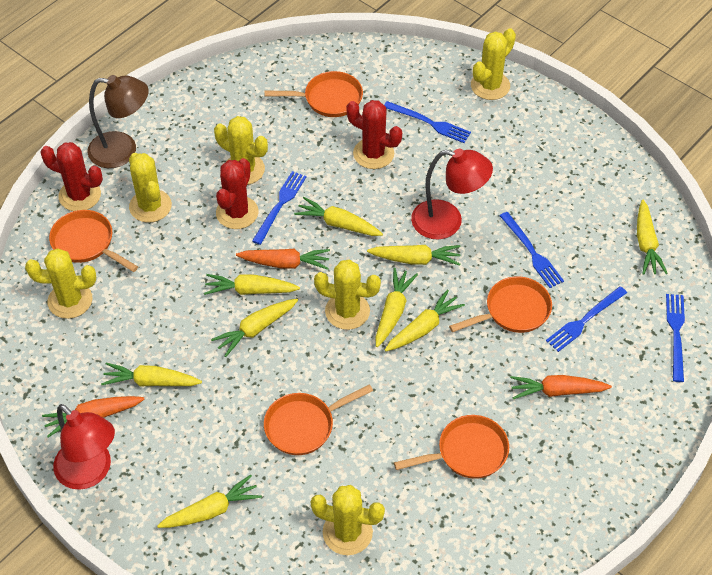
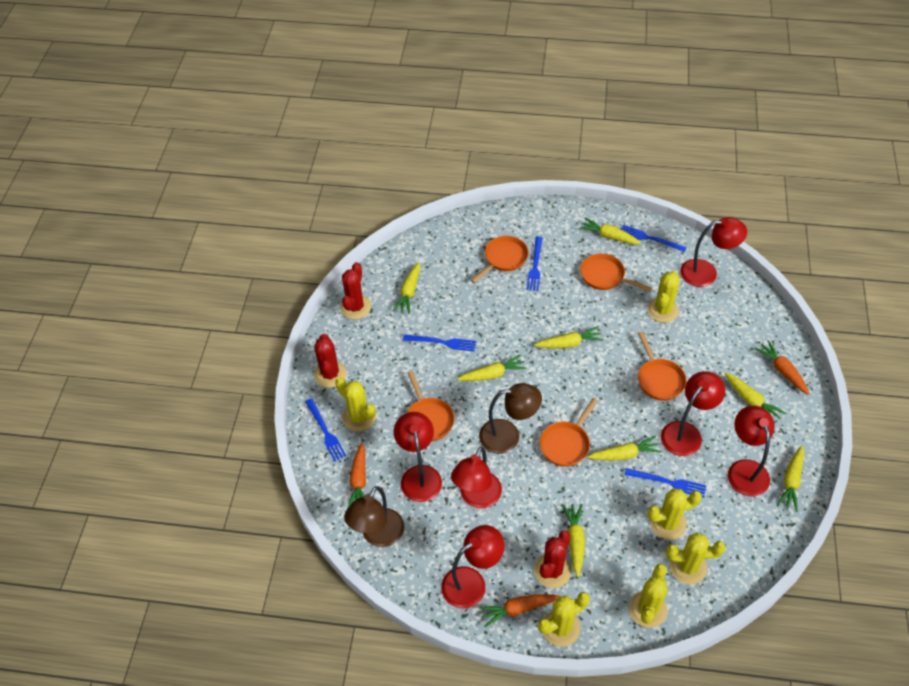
brown lamp: 1 -> 2
red lamp: 2 -> 6
yellow carrot: 9 -> 8

